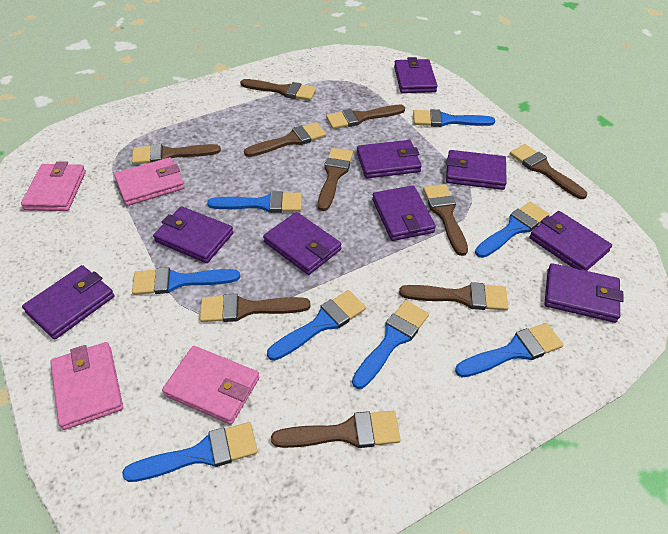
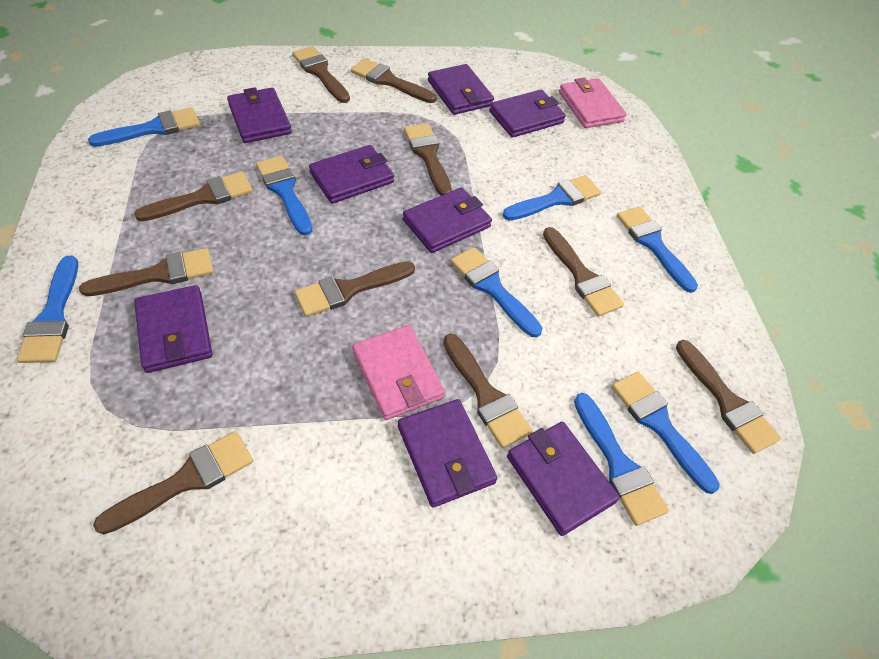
pink wallet: 4 -> 2
purple wallet: 9 -> 8

